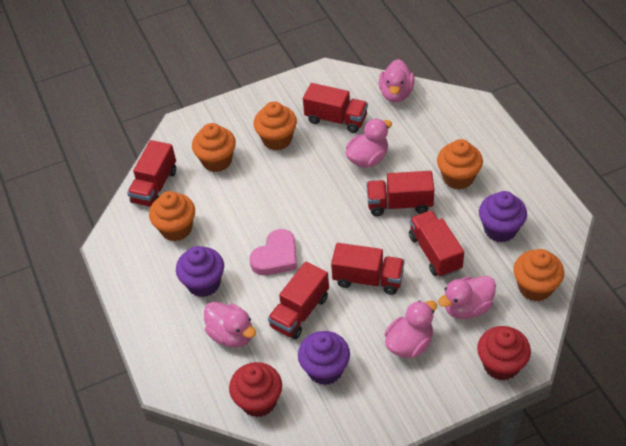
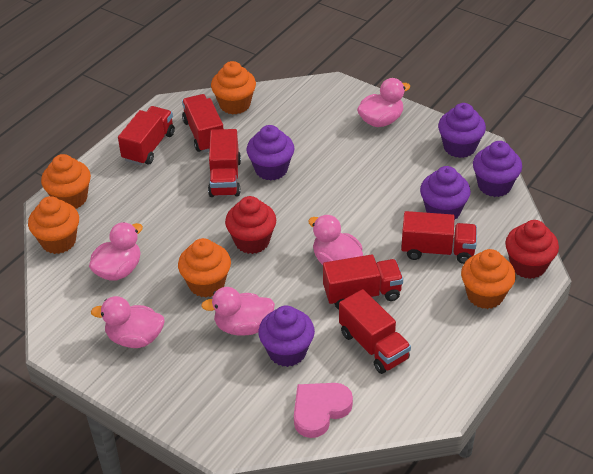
purple cupcake: 3 -> 5

